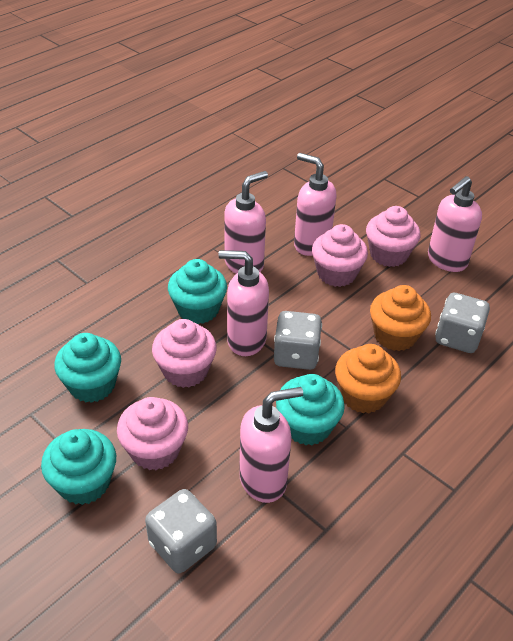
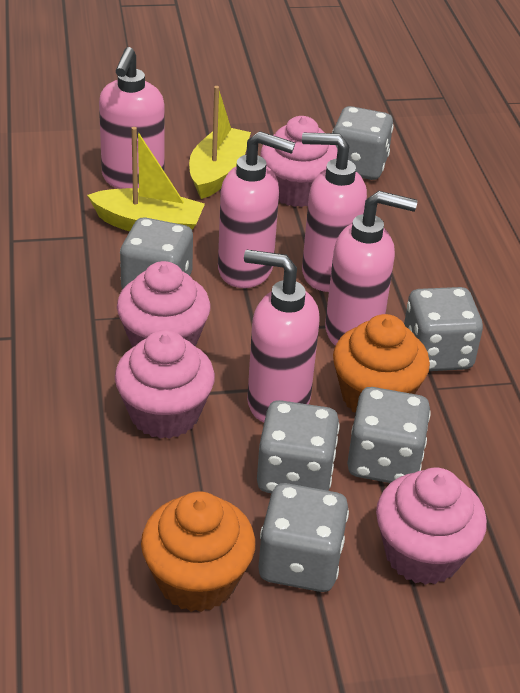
grey dice: 3 -> 6
turquoise cupcake: 4 -> 0
yellow boat: 0 -> 2

